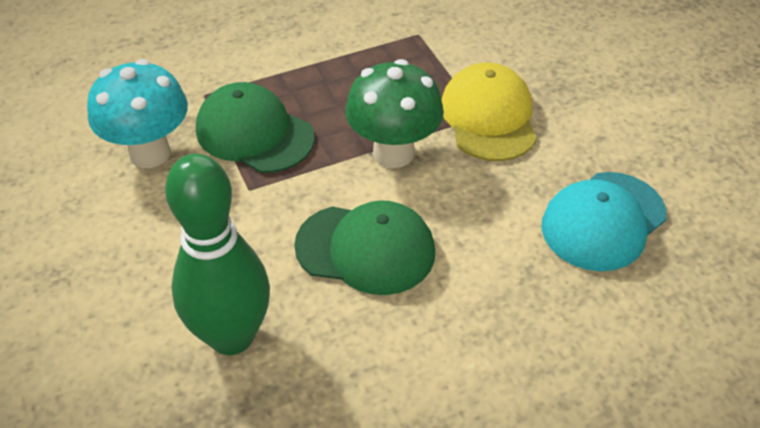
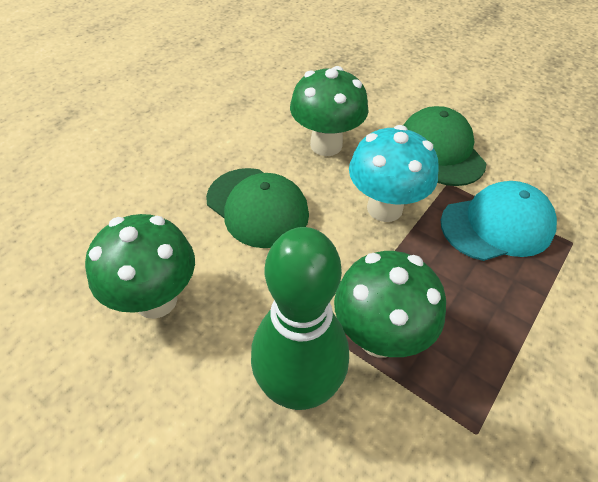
green mushroom: 1 -> 3
yellow cap: 1 -> 0

